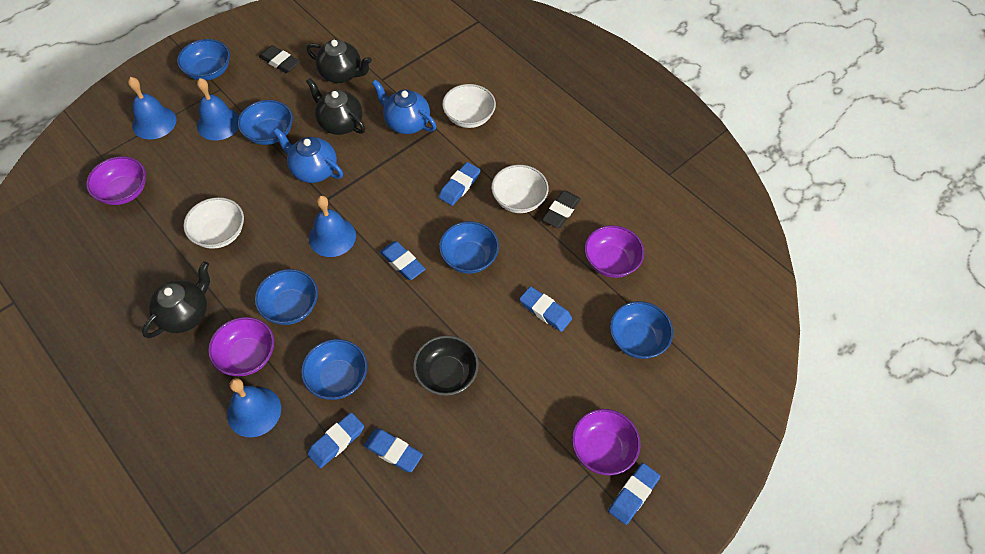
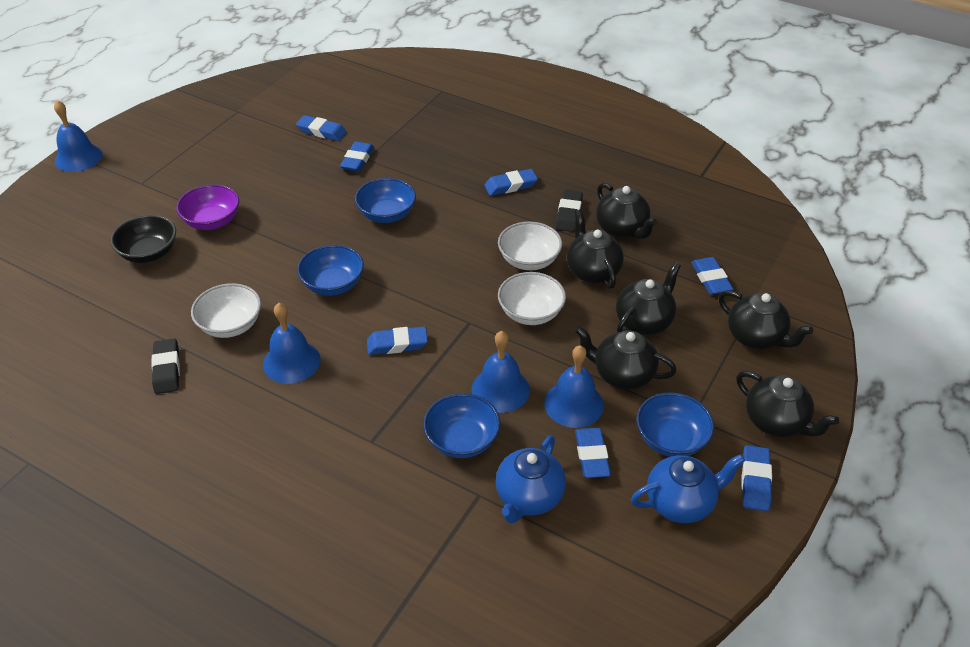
black teapot: 3 -> 6
blue bowl: 6 -> 4
blue eraser: 6 -> 7
purple bowl: 4 -> 1

